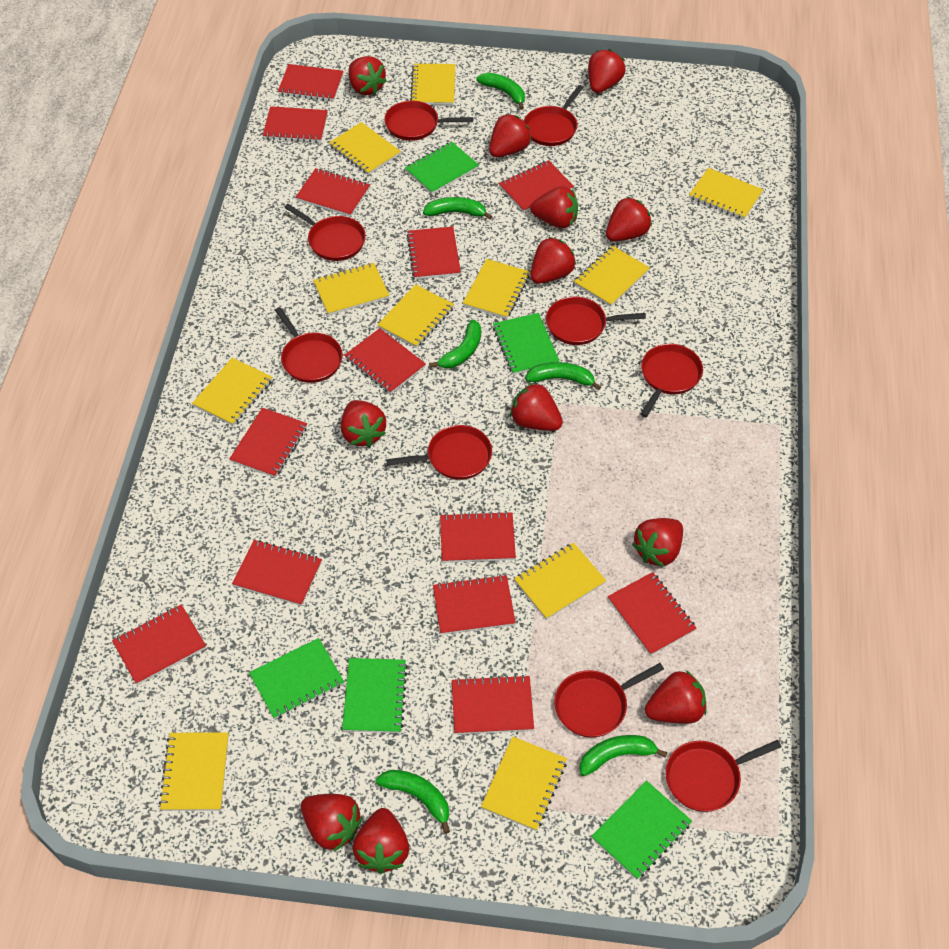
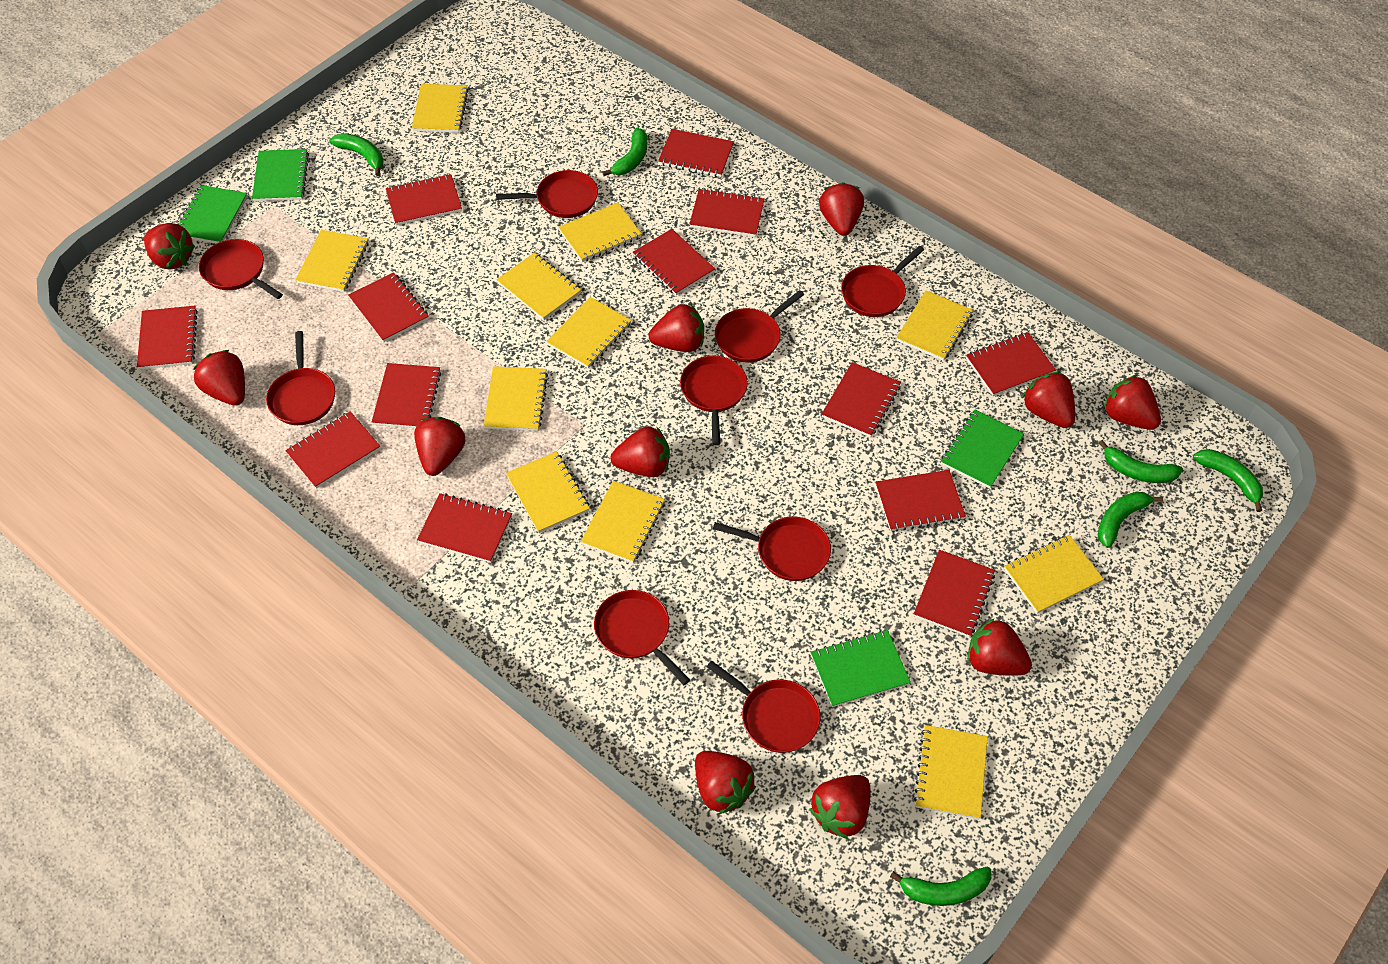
green notebook: 5 -> 4
red strawberry: 12 -> 11

